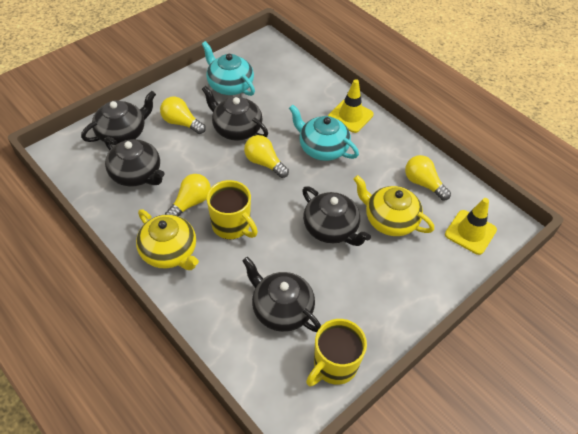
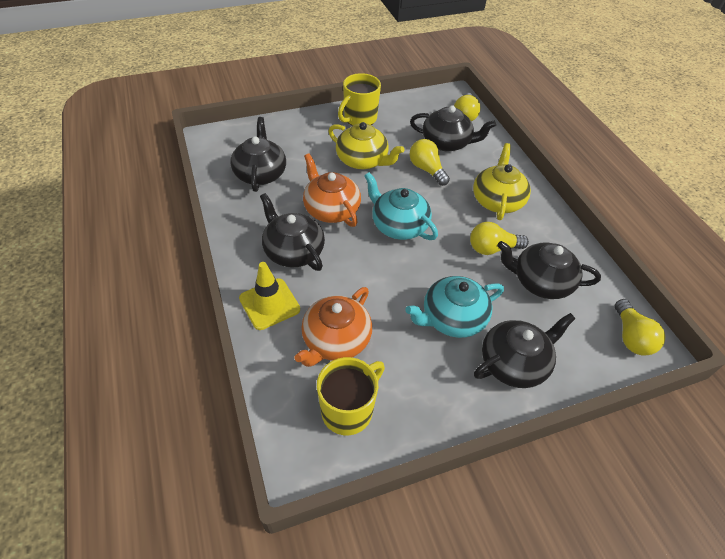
orange teapot: 0 -> 2
yellow traffic cone: 2 -> 1

